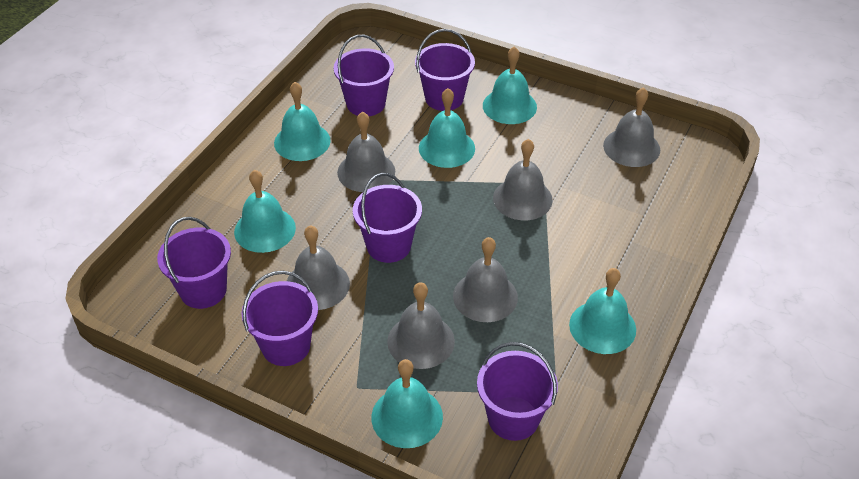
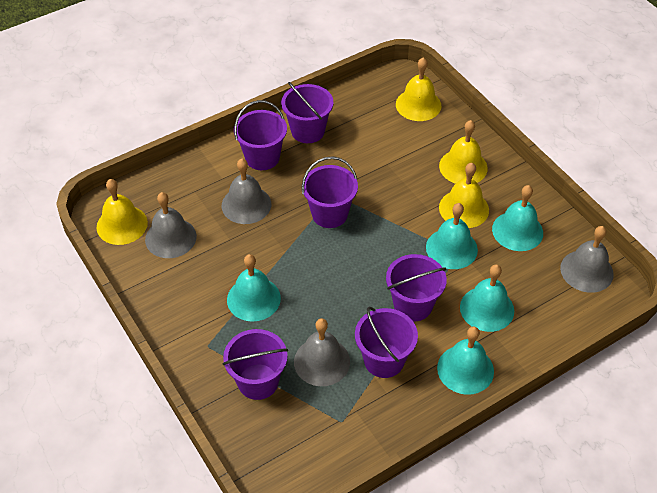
grey bell: 6 -> 4
turquoise bell: 6 -> 5
yellow bell: 0 -> 4

